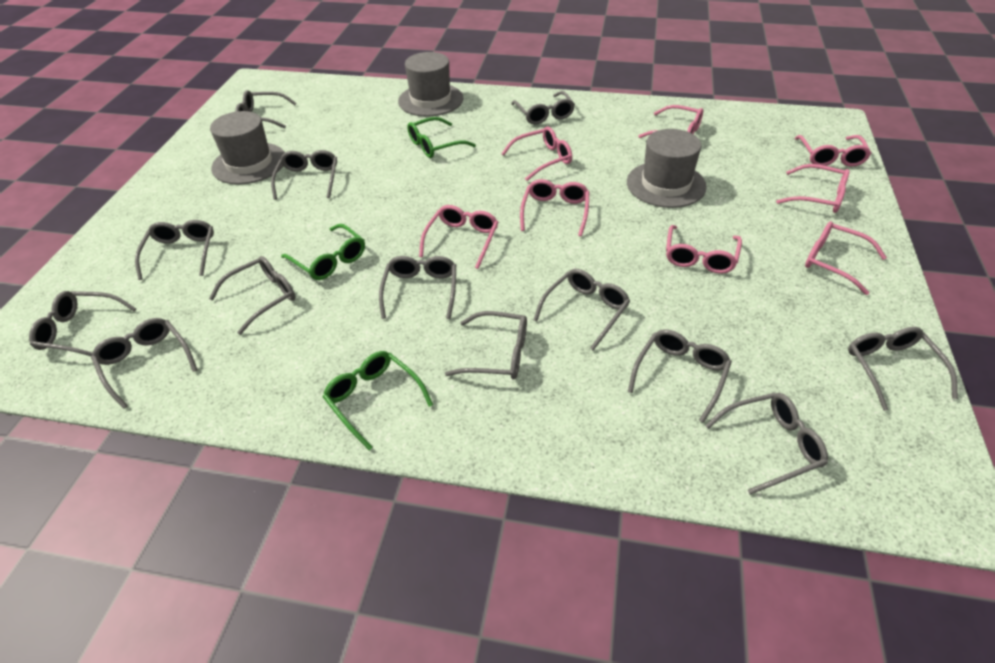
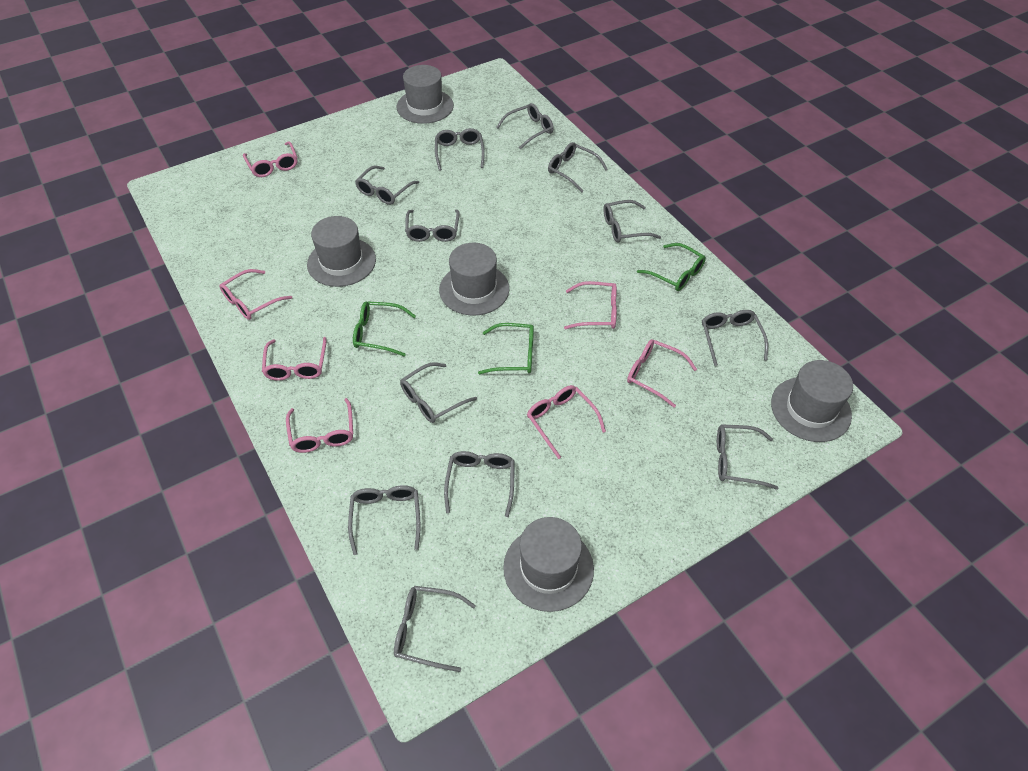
grey glasses: 13 -> 12
grey hat: 3 -> 5
pink glasses: 8 -> 7

